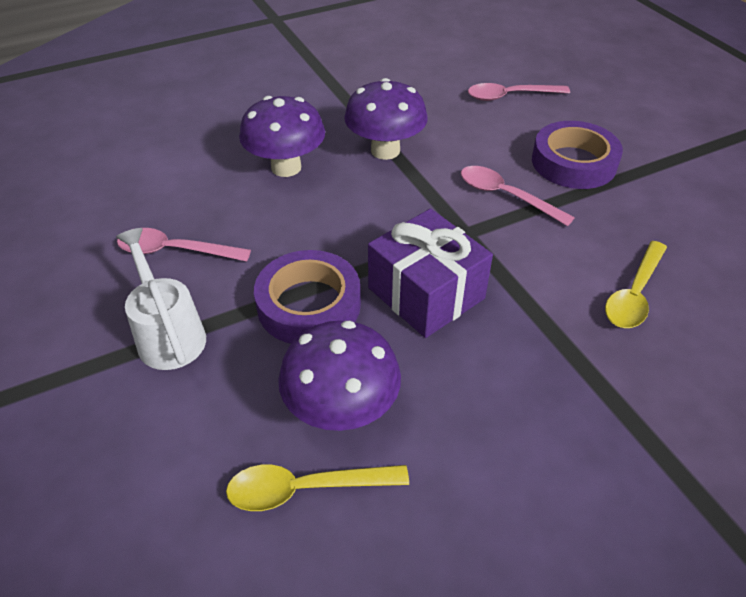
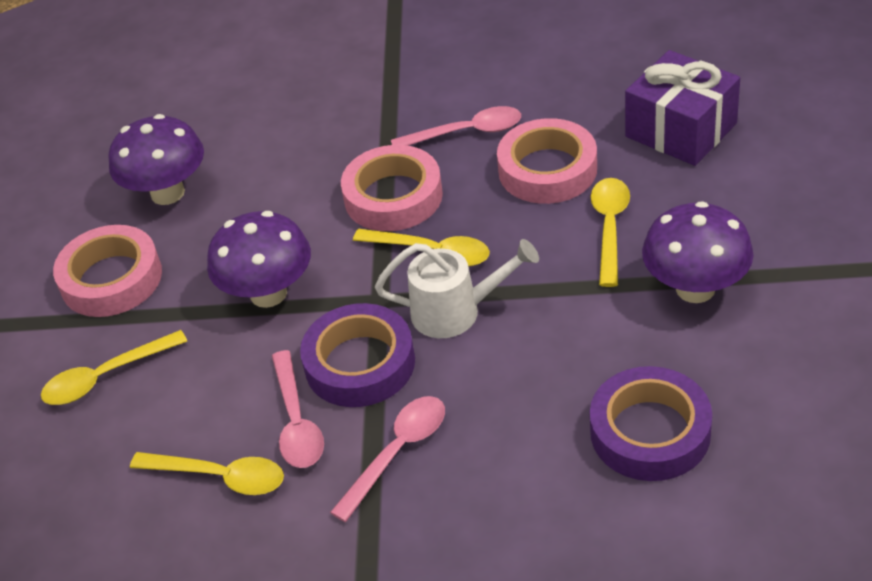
pink tape: 0 -> 3
yellow spoon: 2 -> 4

